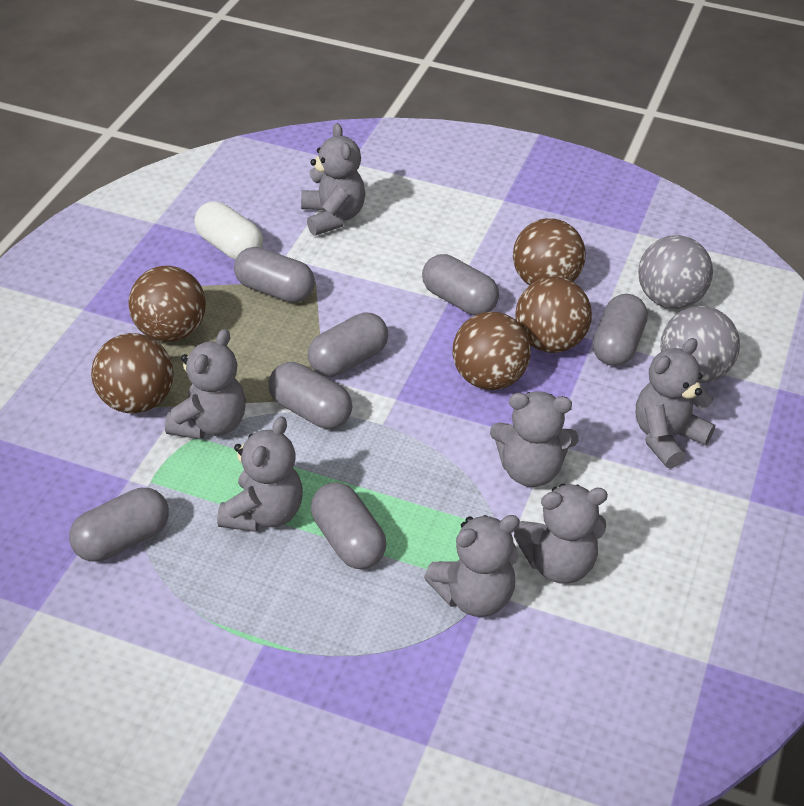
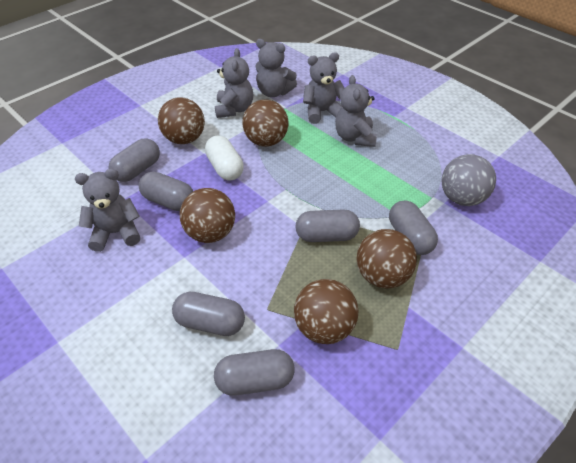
grey ball: 2 -> 1
grey capsule: 7 -> 6
grey teddy bear: 7 -> 5

